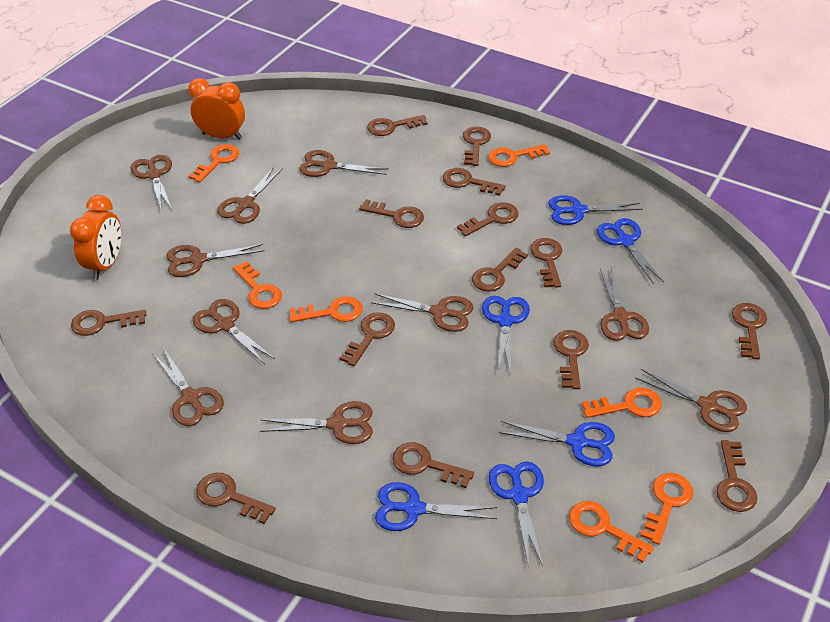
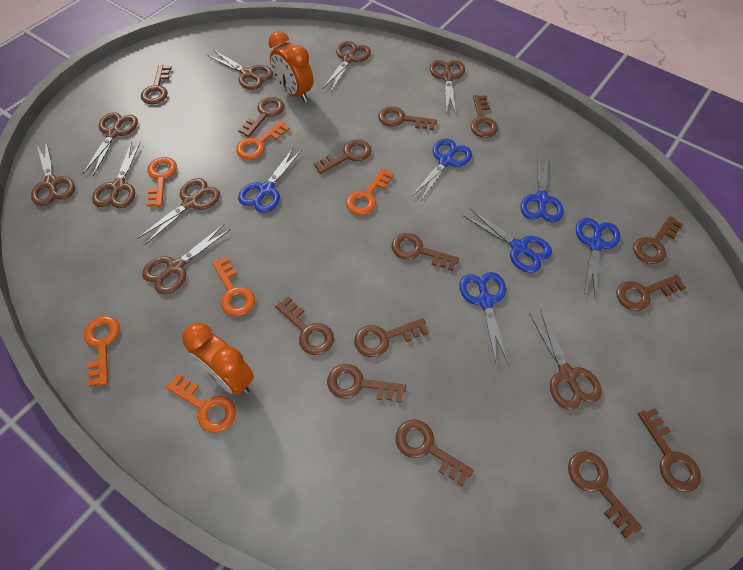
brown scissors: 10 -> 9
orange key: 7 -> 6

